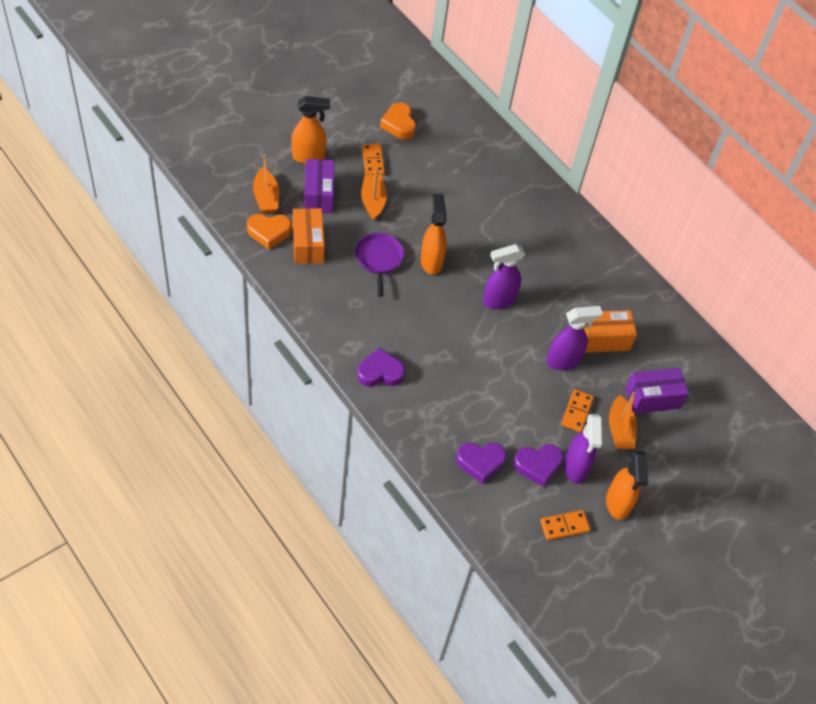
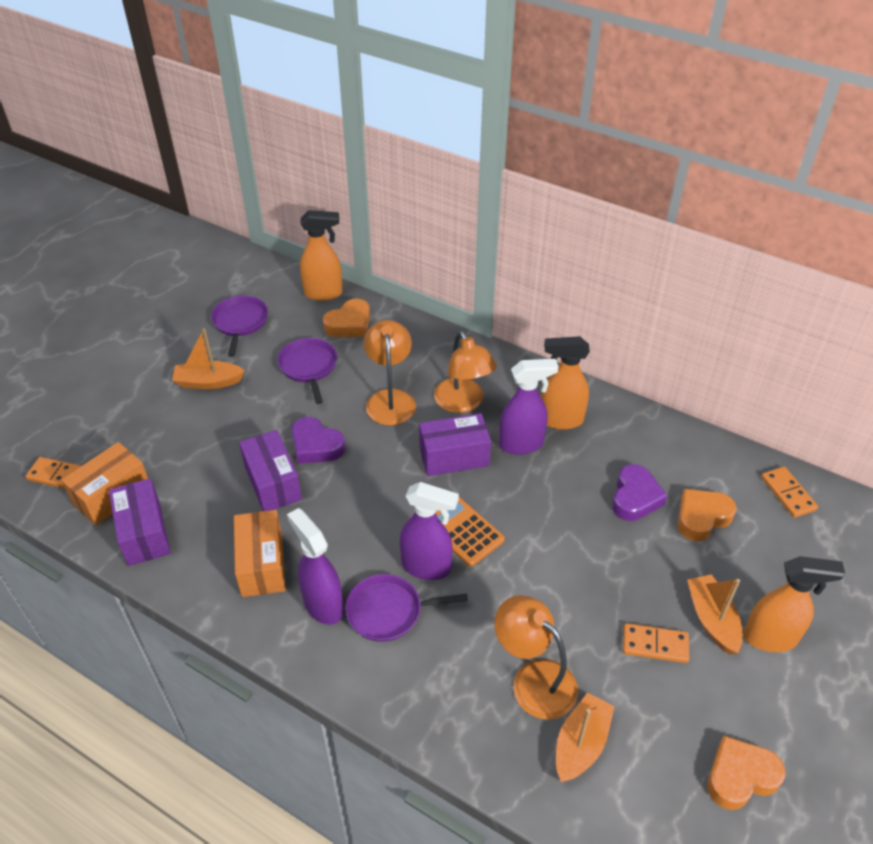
orange calculator: 0 -> 1
orange heart: 2 -> 3
orange lamp: 0 -> 3
purple box: 2 -> 3
purple heart: 3 -> 2
purple pan: 1 -> 3

